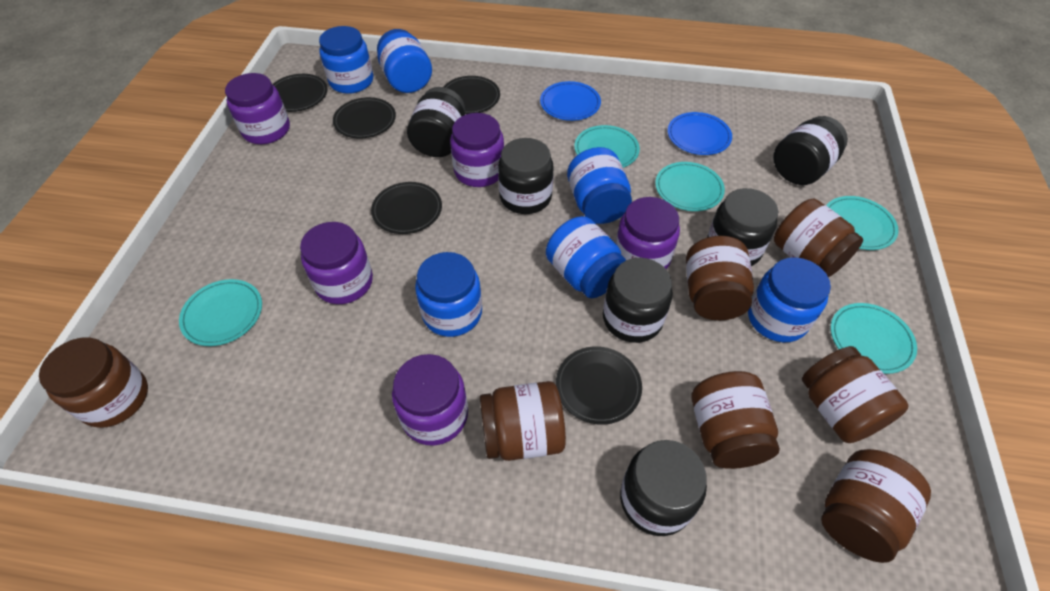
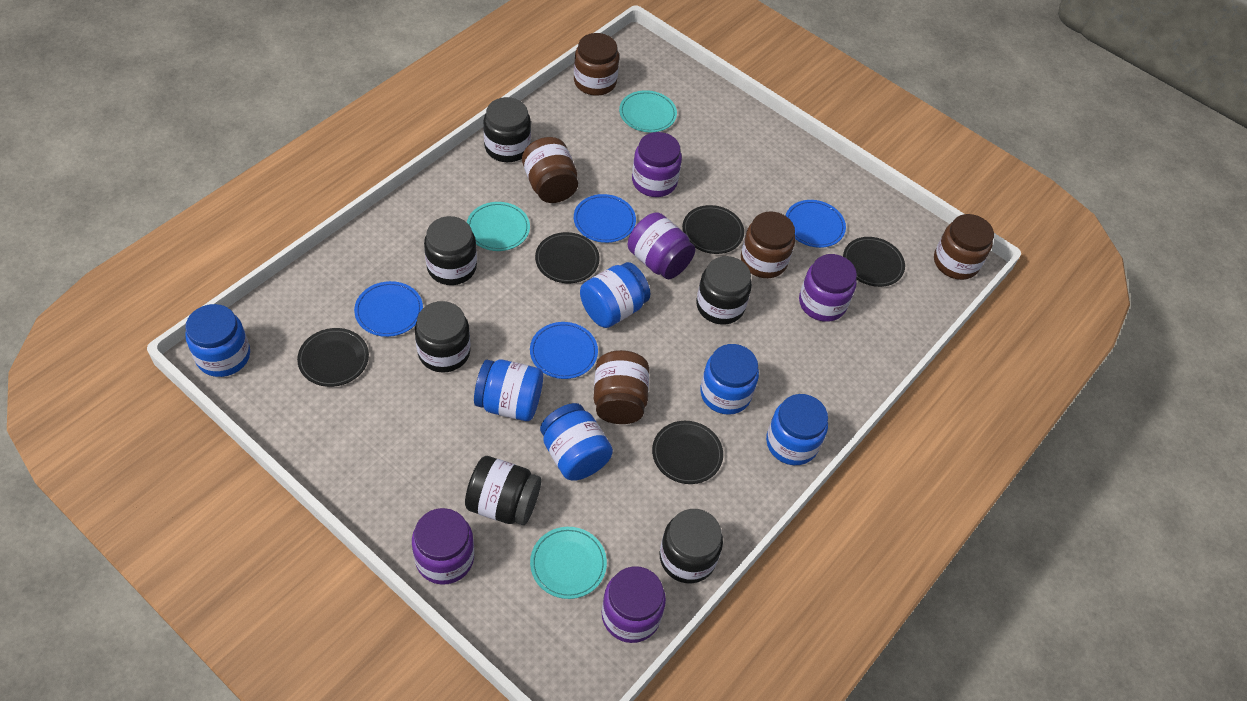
blue plate: 2 -> 4
brown jar: 7 -> 5
turquoise plate: 5 -> 3

